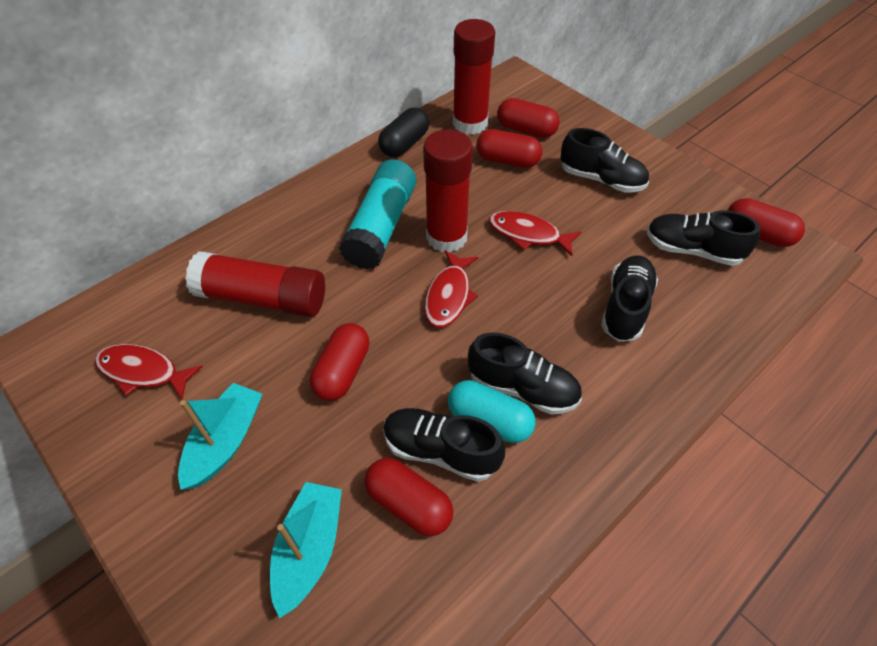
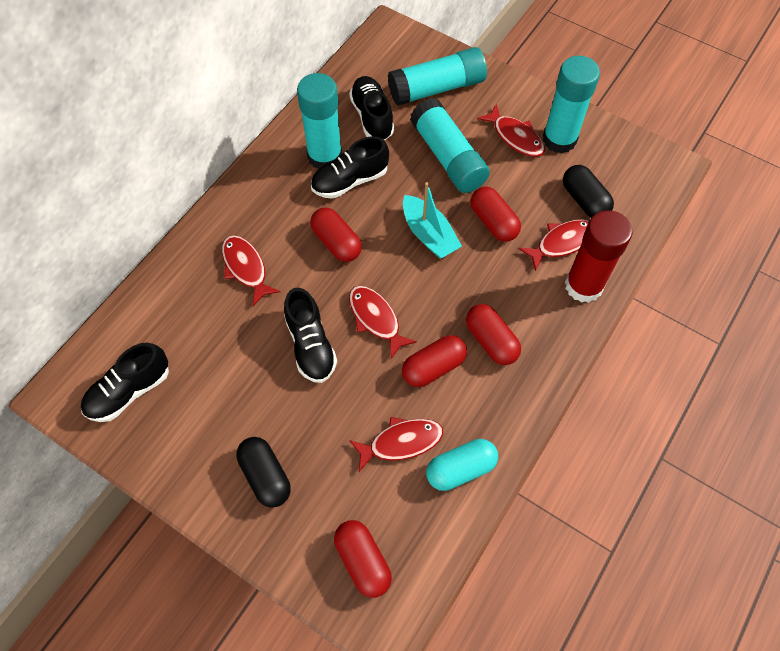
black capsule: 1 -> 2
black shoe: 5 -> 4
red fish: 3 -> 5
red glue stick: 3 -> 1
turquoise boat: 2 -> 1
turquoise glue stick: 1 -> 4

